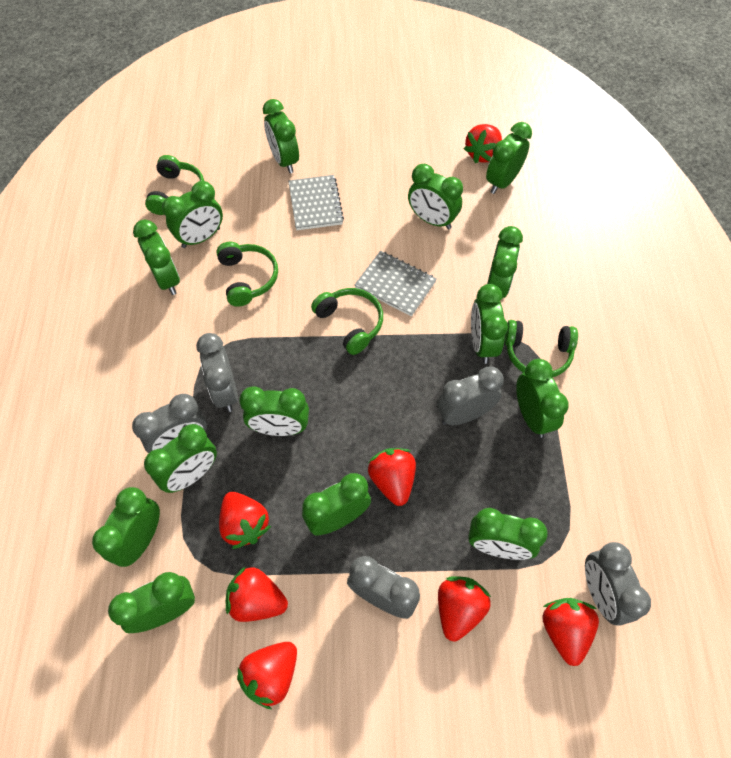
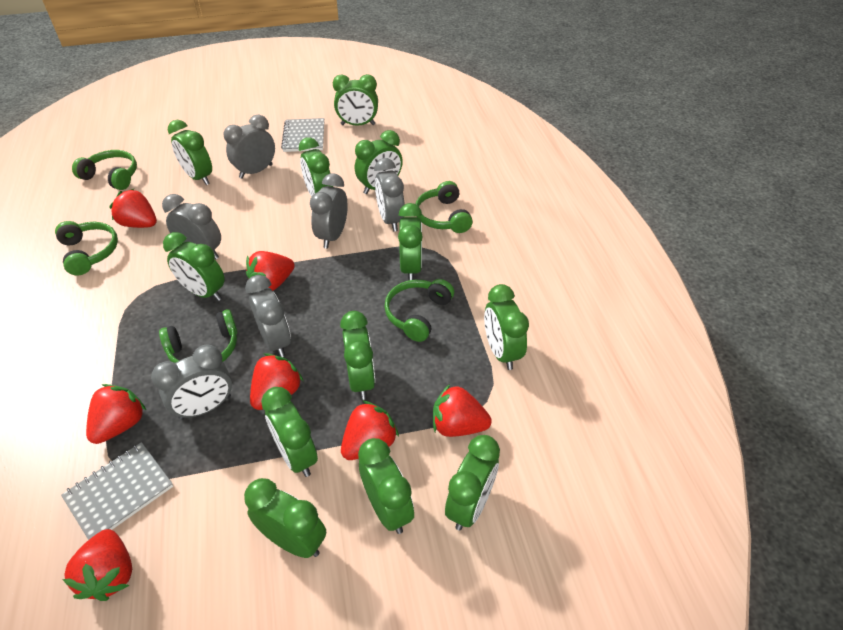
green clock: 14 -> 12
green headphones: 4 -> 5
grey clock: 5 -> 6

